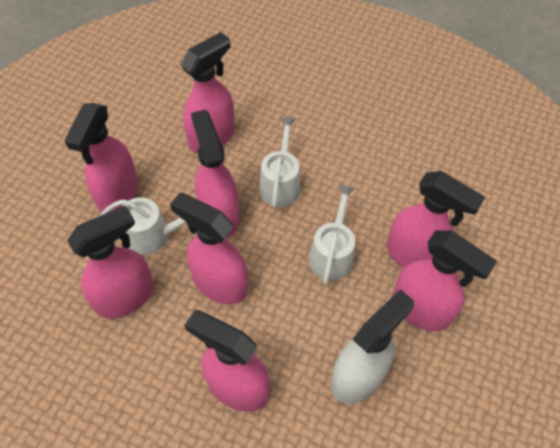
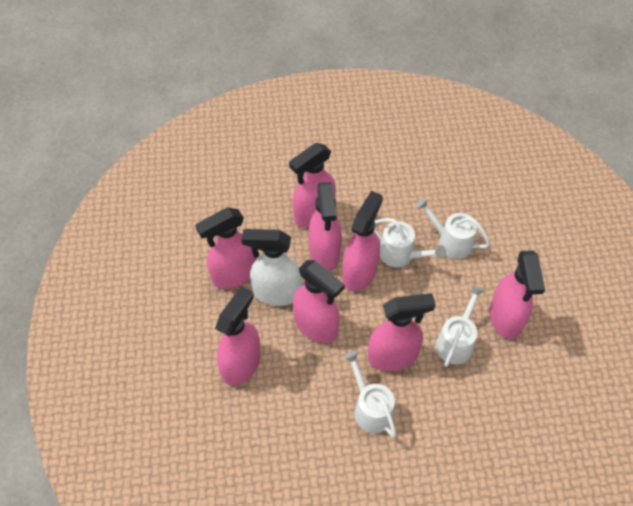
white watering can: 3 -> 4

